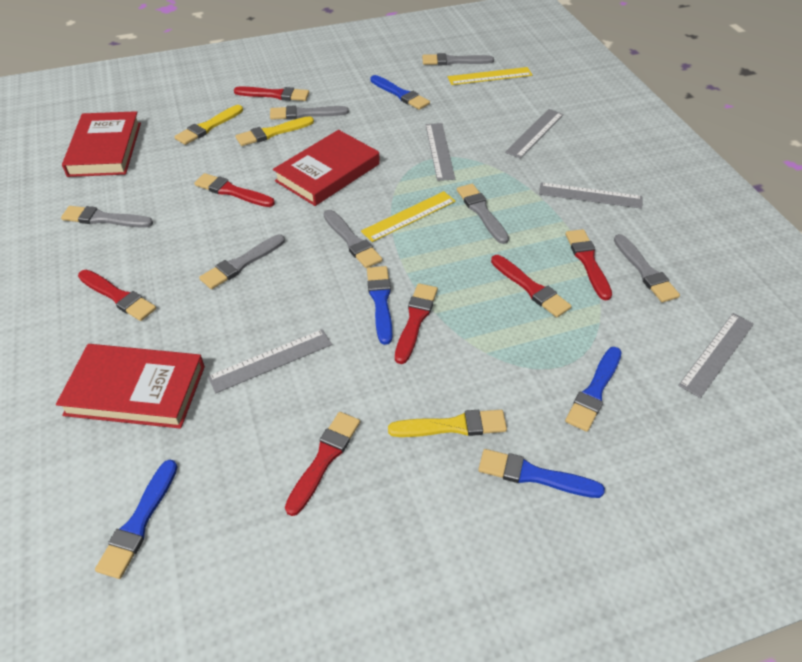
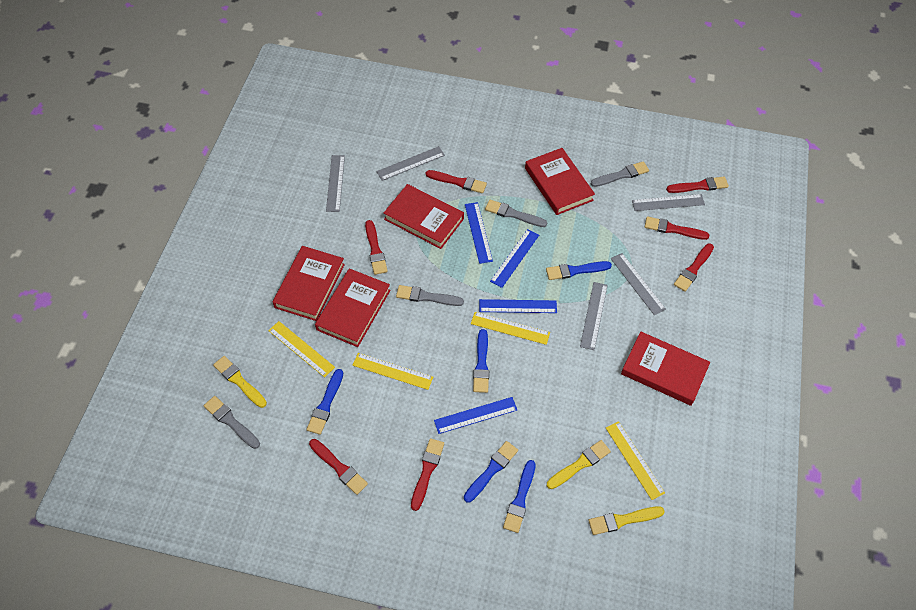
blue ruler: 0 -> 4
grey brush: 7 -> 4
red book: 3 -> 5
yellow ruler: 2 -> 4

